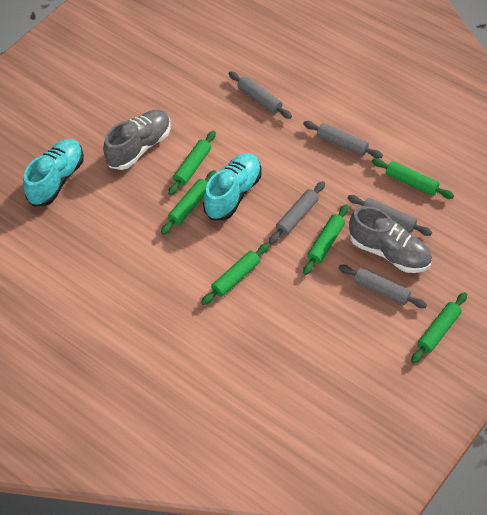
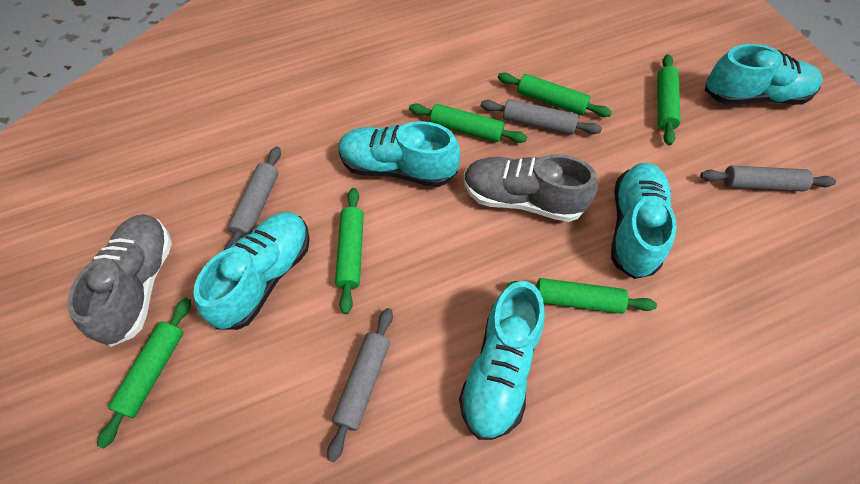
grey rolling pin: 5 -> 4
turquoise shoe: 2 -> 5

